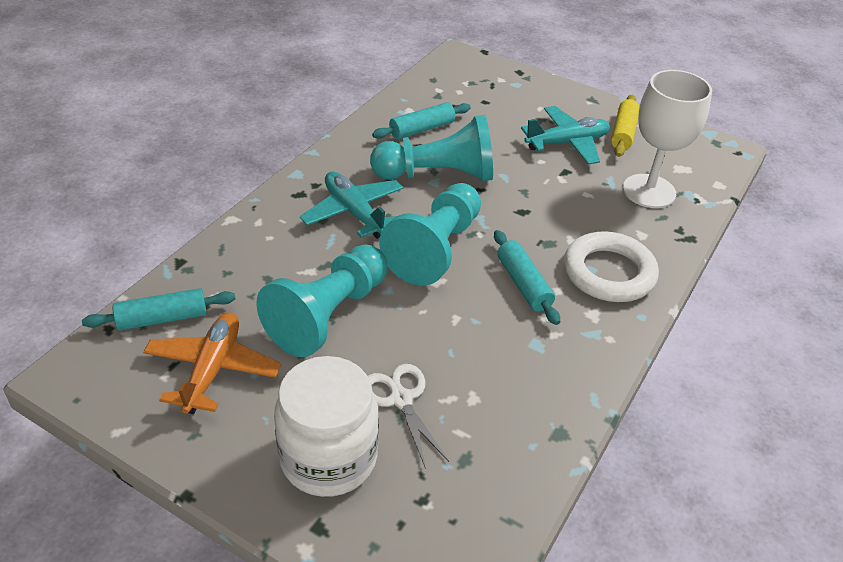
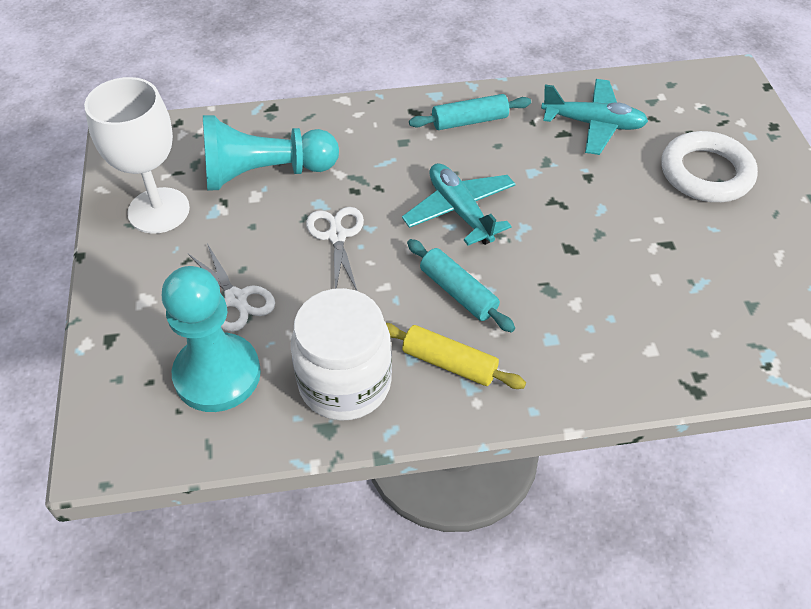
orange plane: 1 -> 0
turquoise pawn: 3 -> 2
turquoise rolling pin: 3 -> 2
white scissors: 1 -> 2

